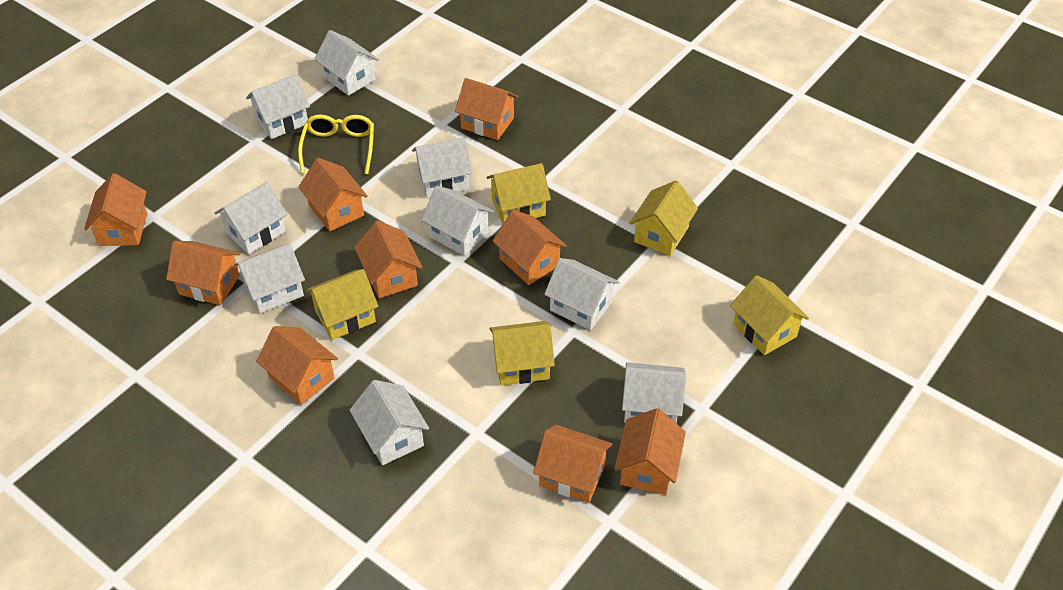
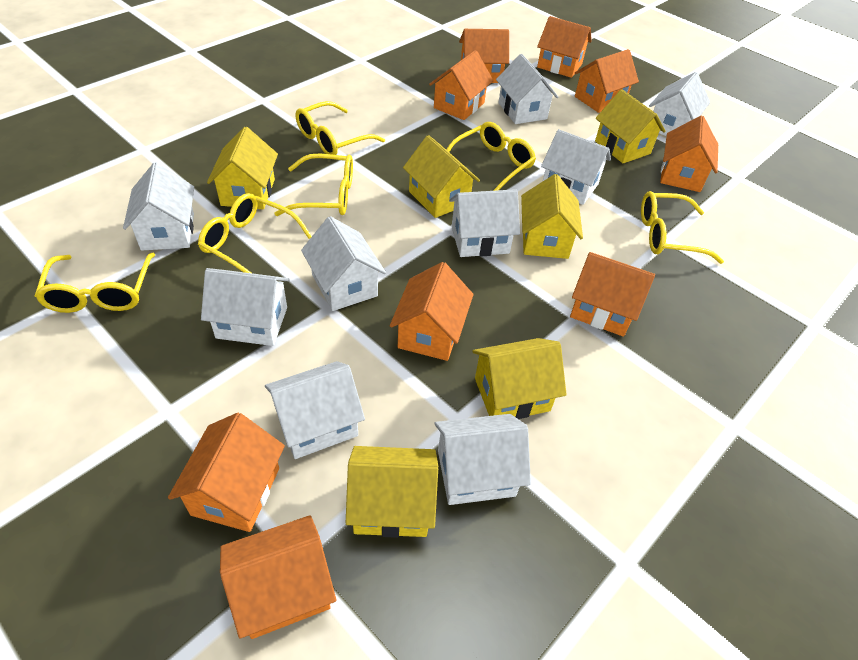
yellow glasses: 1 -> 6
yellow house: 5 -> 6

